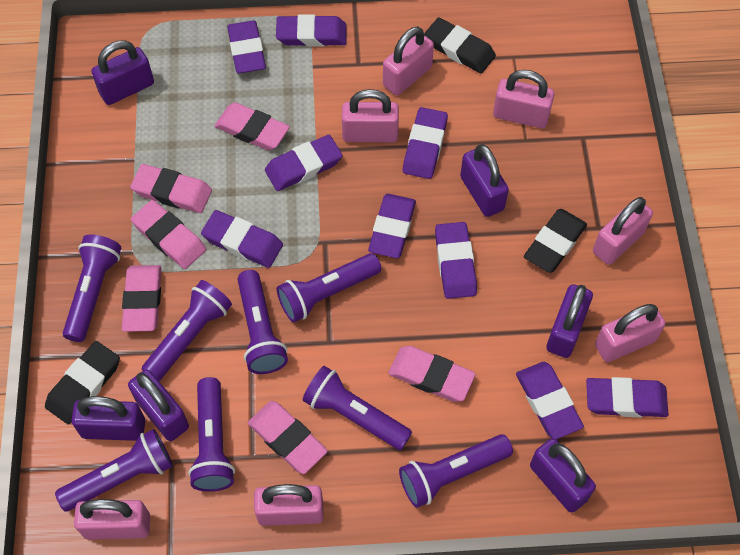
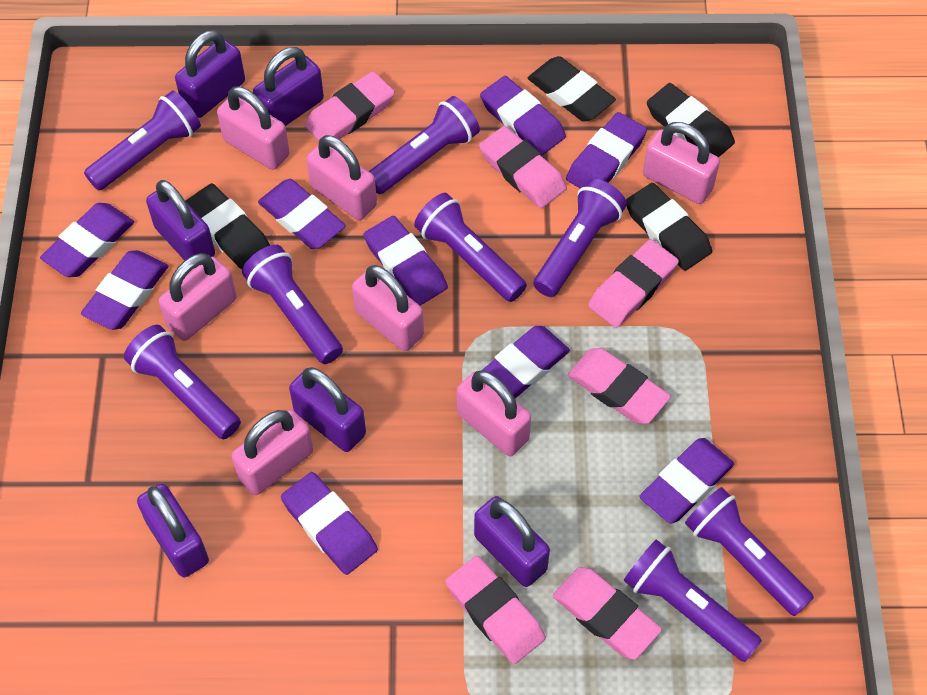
black eraser: 3 -> 4

